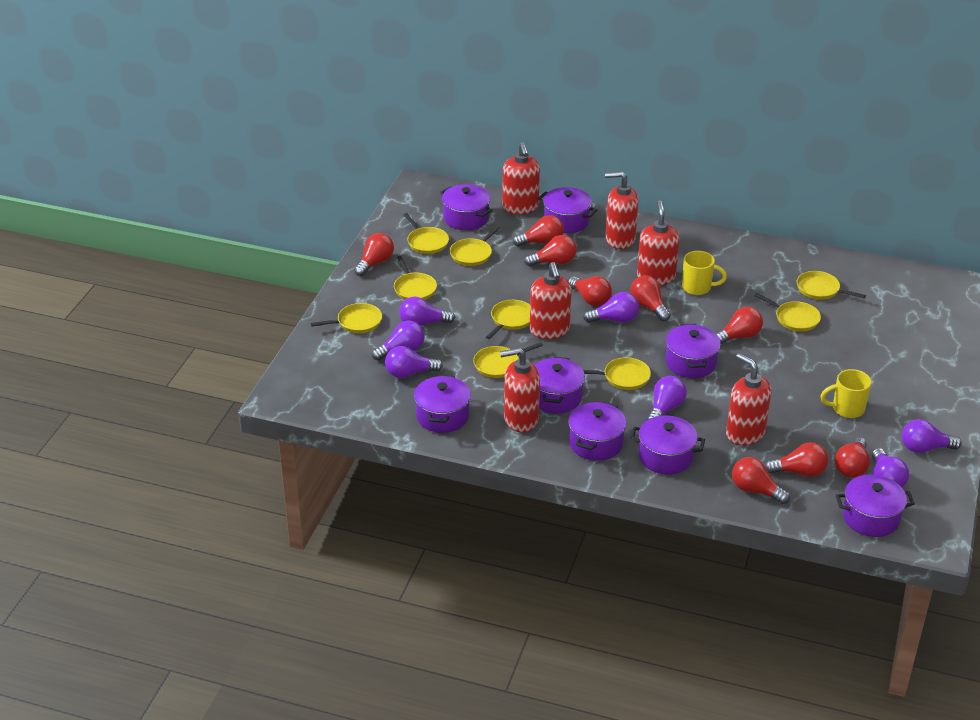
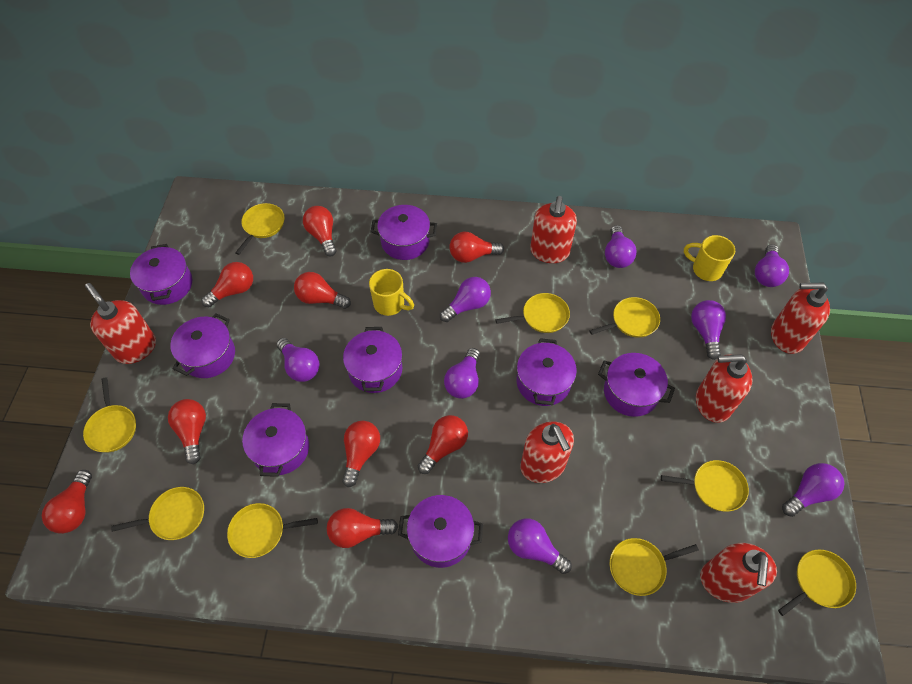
purple light bulb: 7 -> 8

